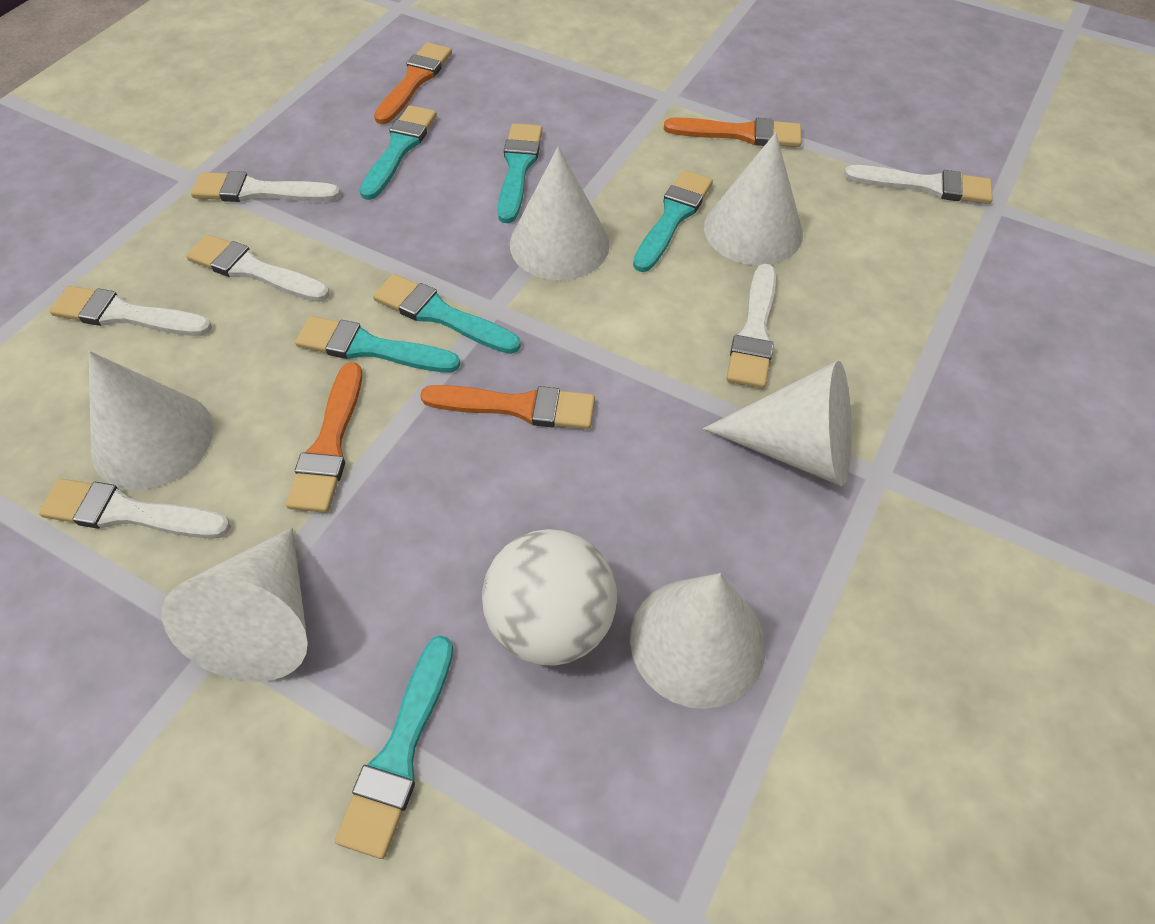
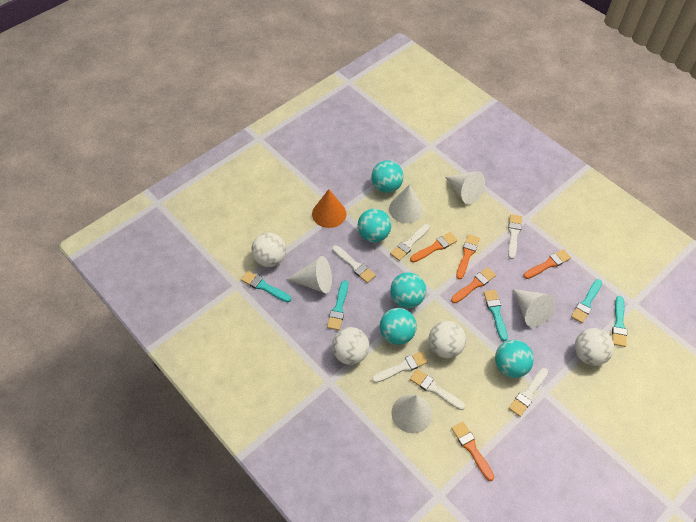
orange brush: 4 -> 5
orange cone: 0 -> 1
turquoise ball: 0 -> 5
turquoise brush: 6 -> 5
white ball: 1 -> 4
white cone: 6 -> 5

